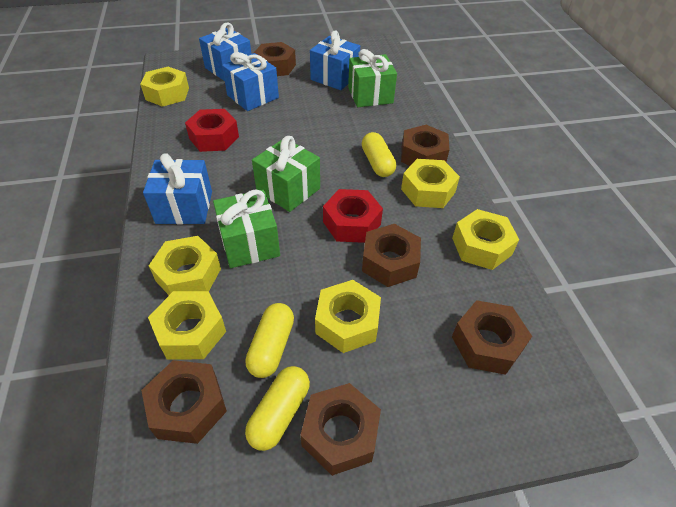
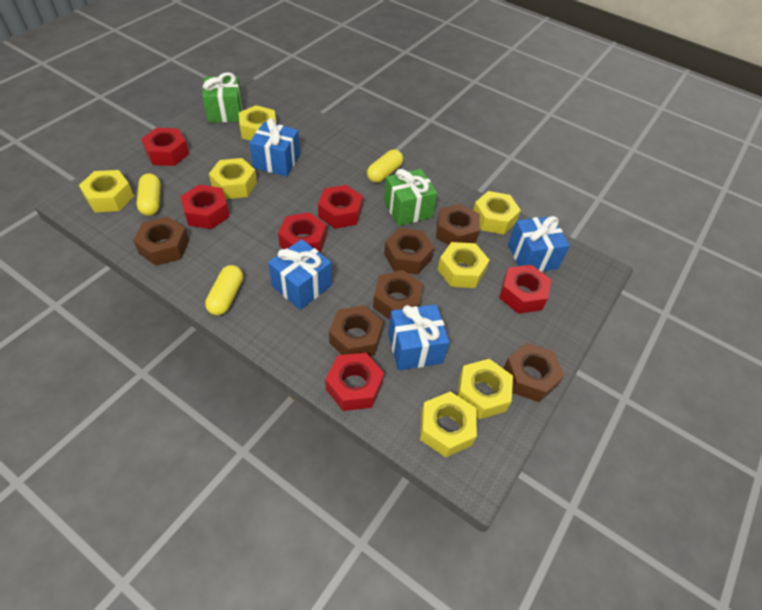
green gift: 3 -> 2
red nut: 2 -> 6
yellow nut: 6 -> 7

